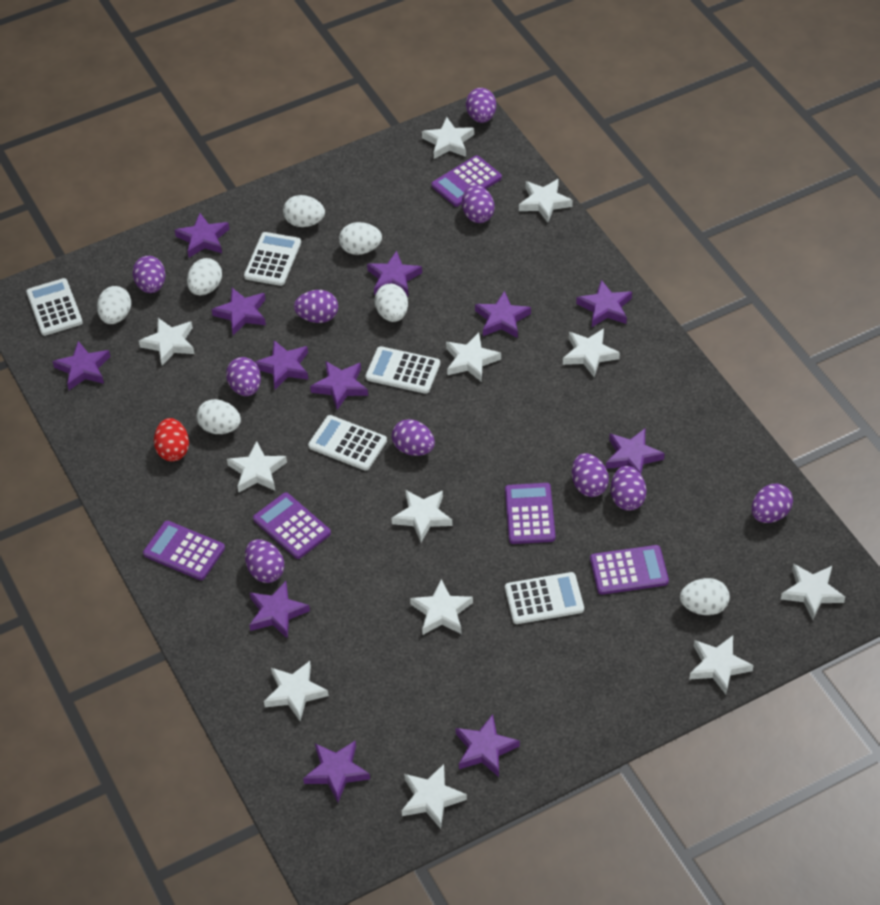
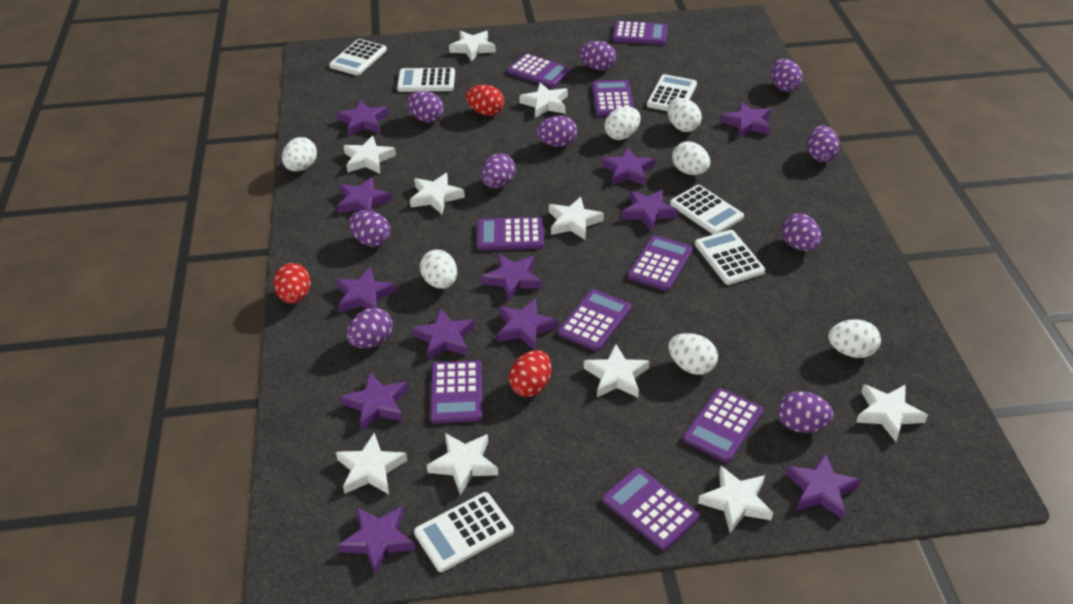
purple calculator: 5 -> 9
red egg: 1 -> 3
white calculator: 5 -> 6
white star: 12 -> 10

